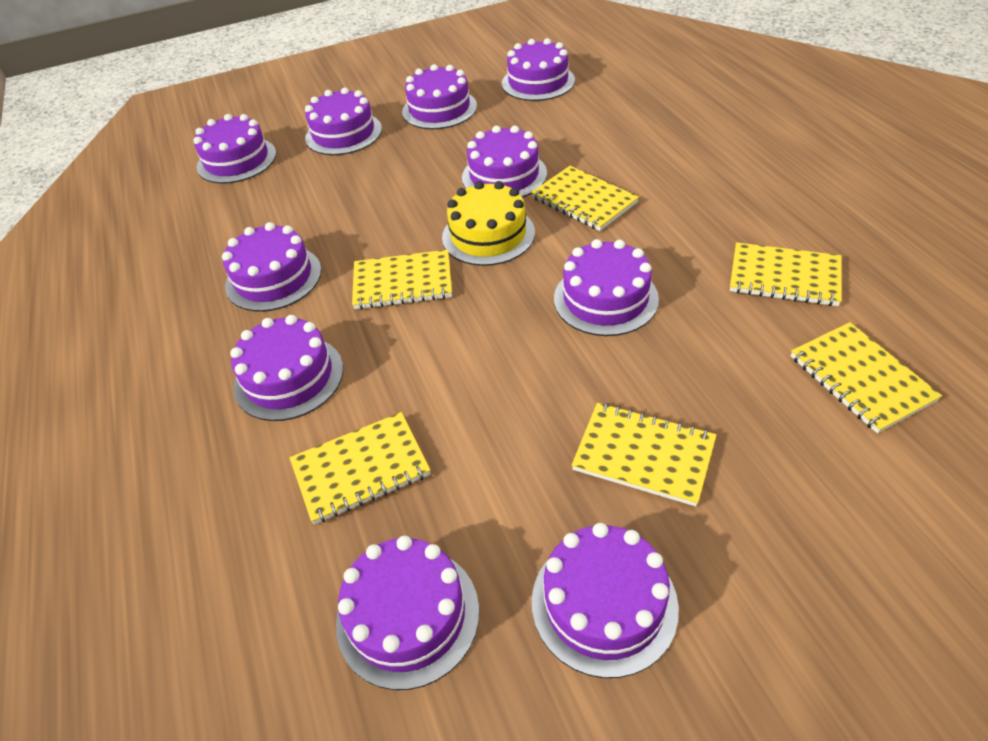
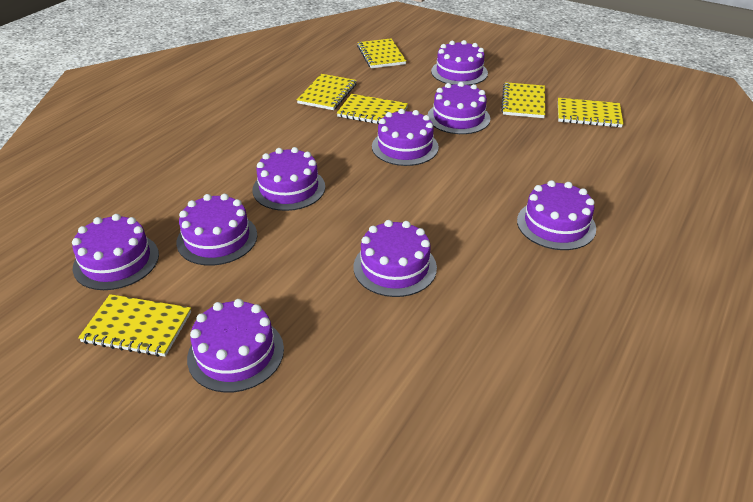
purple cake: 10 -> 9
yellow cake: 1 -> 0

